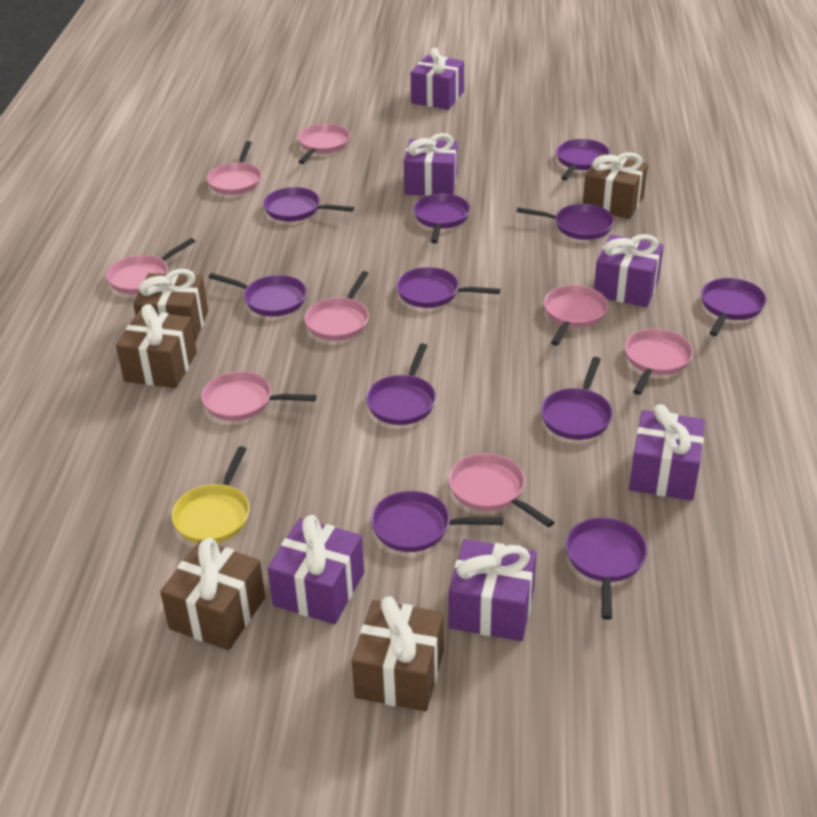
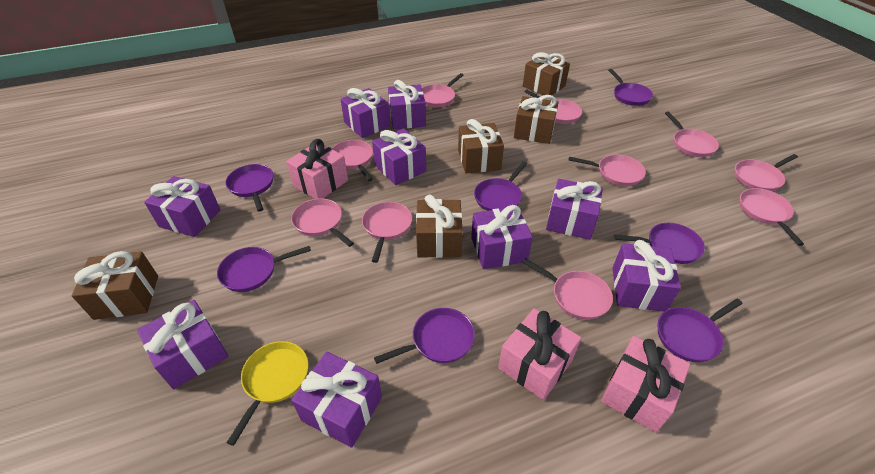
pink gift: 0 -> 3
pink pan: 8 -> 10
purple gift: 6 -> 9
purple pan: 11 -> 7

